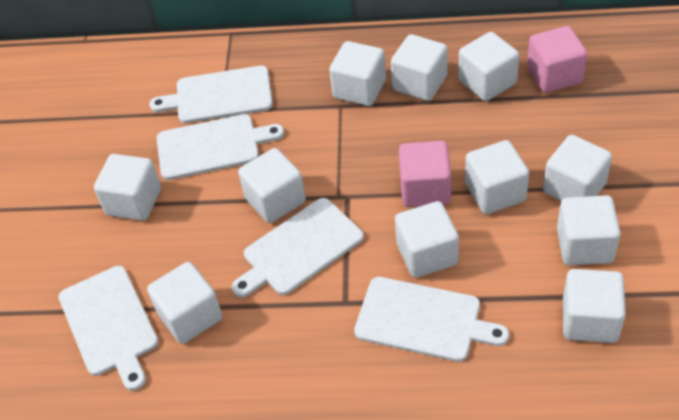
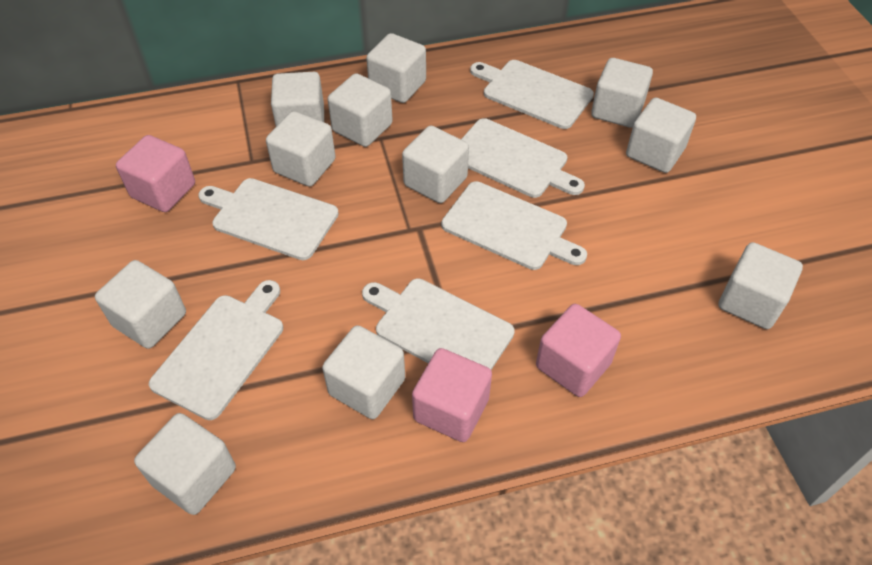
pink cube: 2 -> 3
white cutting board: 5 -> 6

